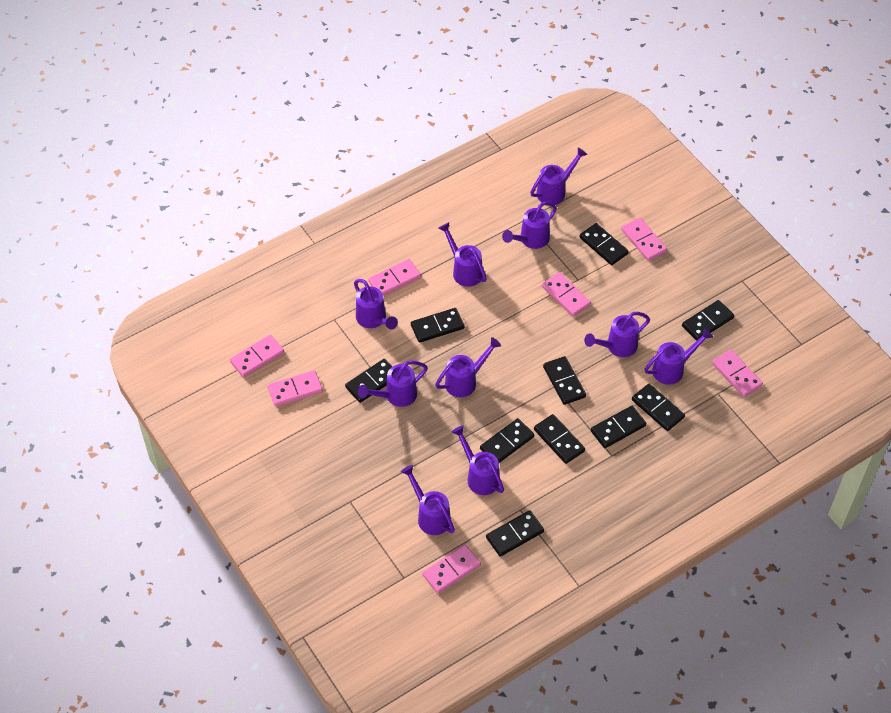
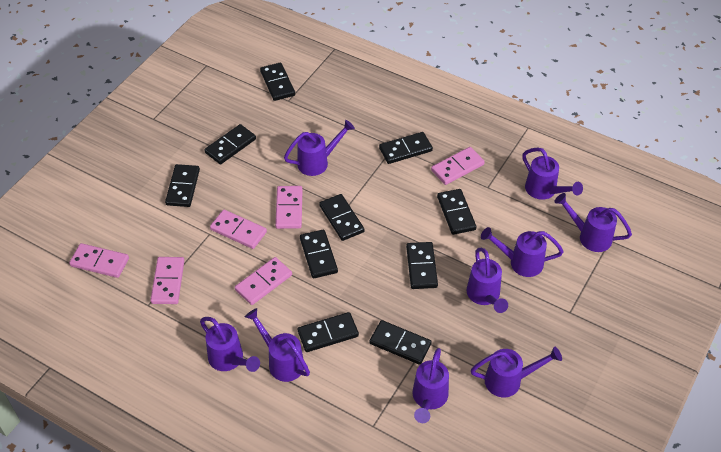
pink domino: 7 -> 6
purple watering can: 10 -> 9

